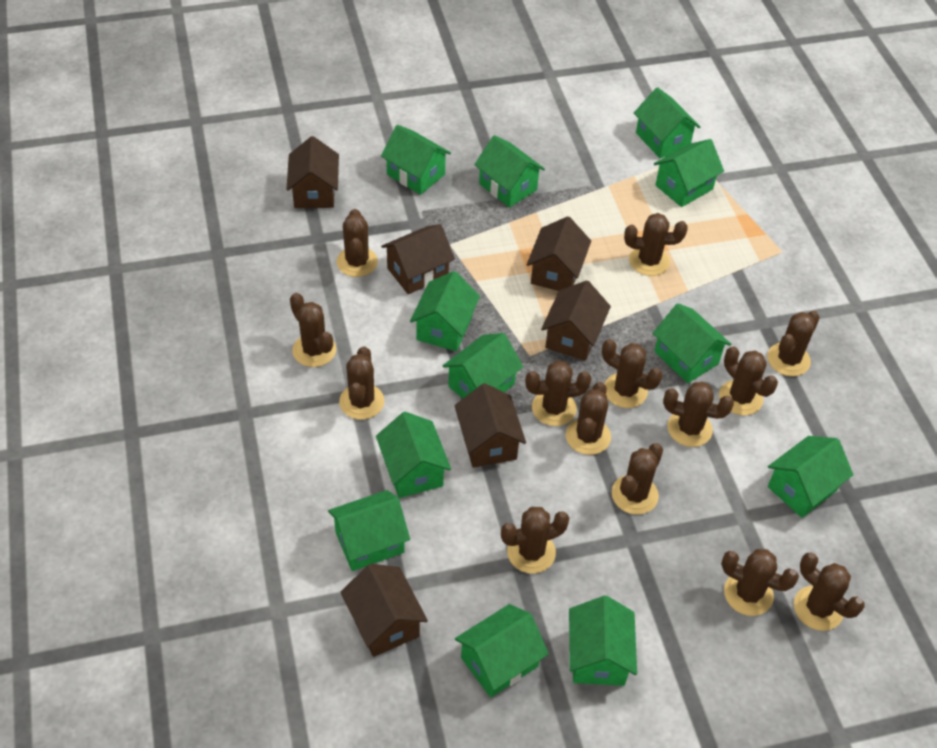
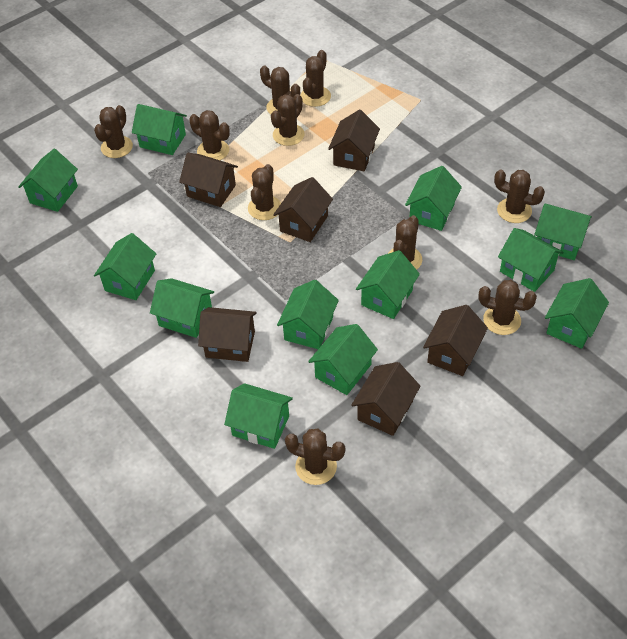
brown cactus: 14 -> 10

